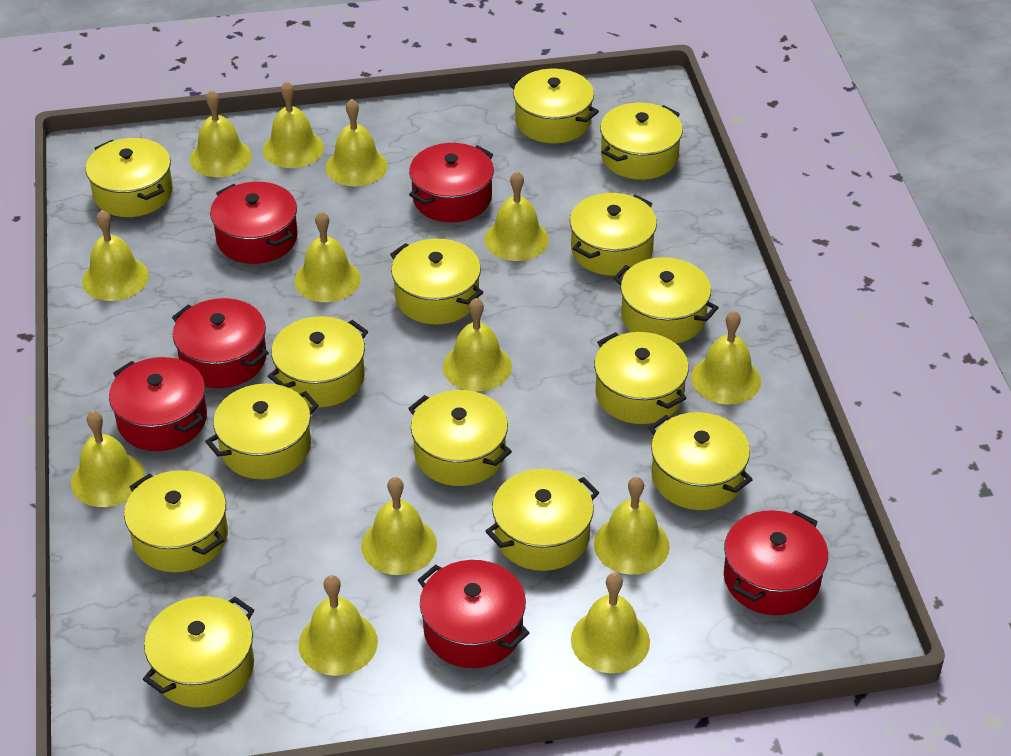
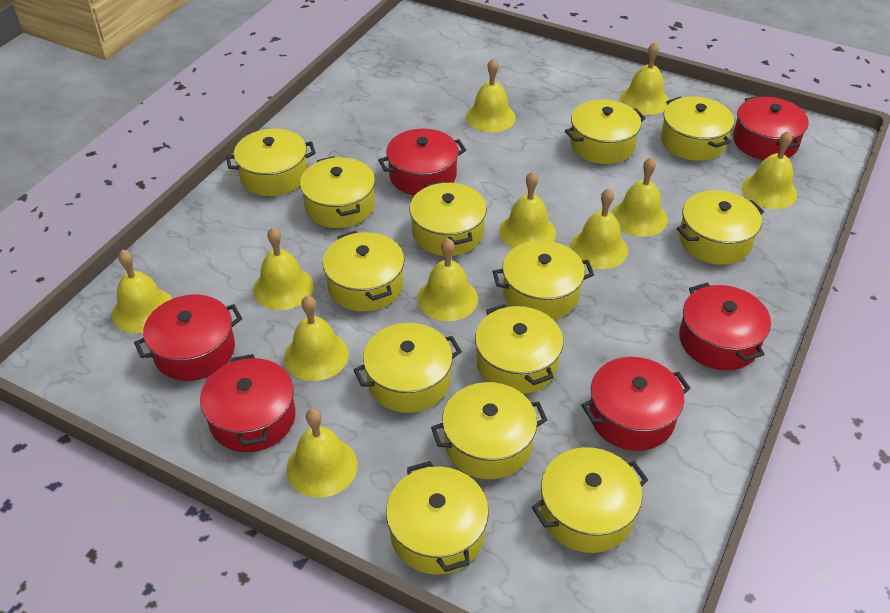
yellow bell: 13 -> 11
yellow pot: 14 -> 13

